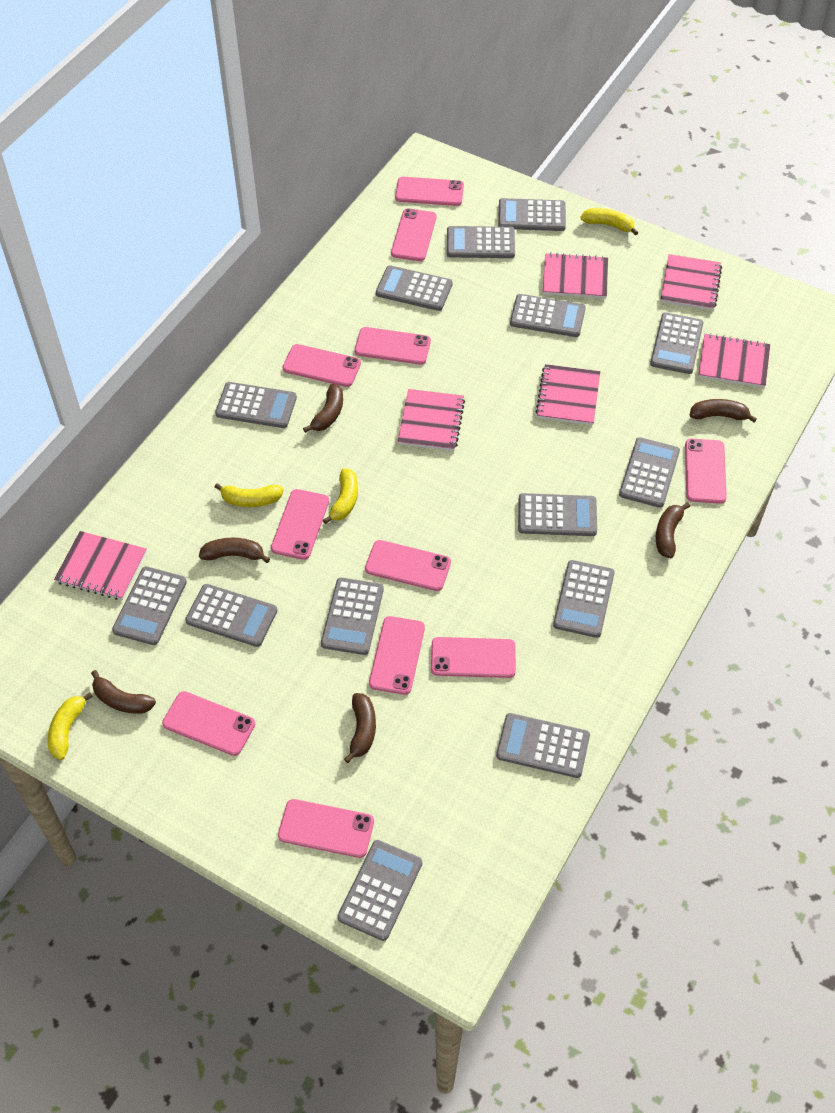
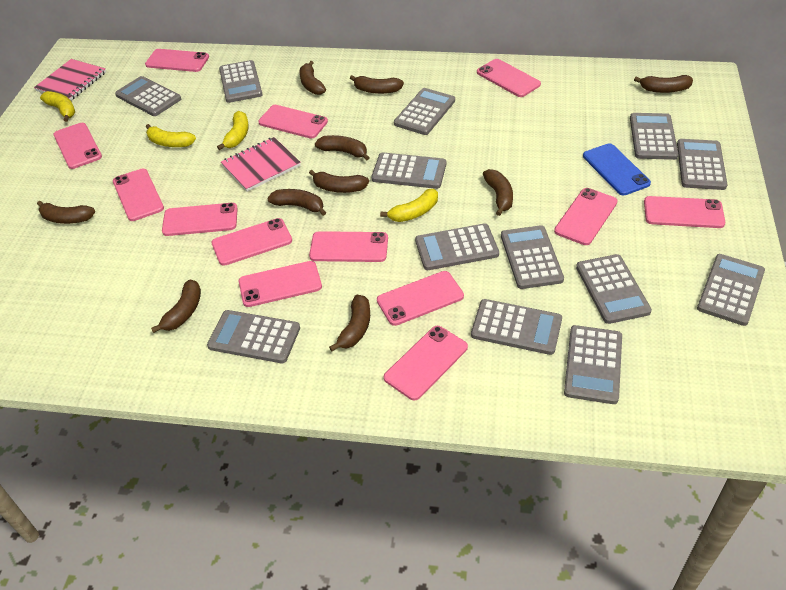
blue phone: 0 -> 1
brown banana: 6 -> 10
grey calculator: 14 -> 13
pink notebook: 6 -> 2
pink phone: 11 -> 13

